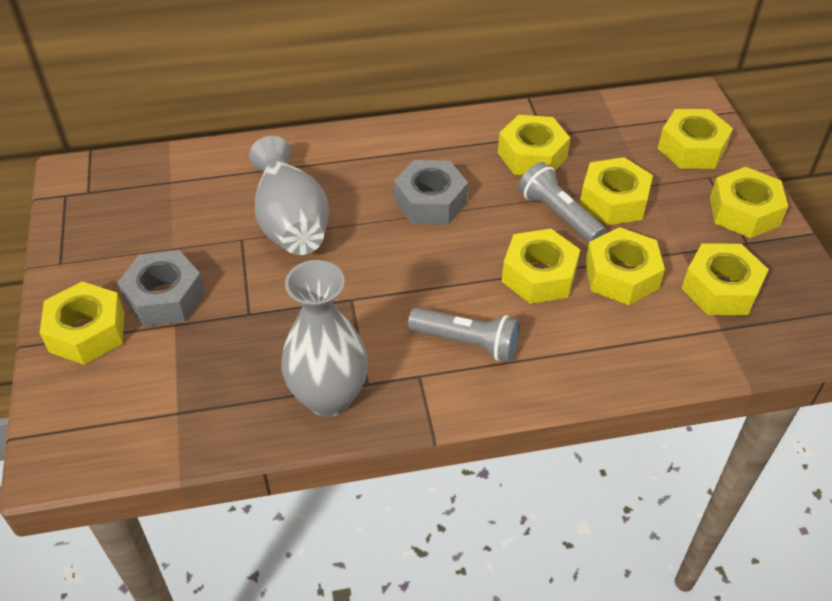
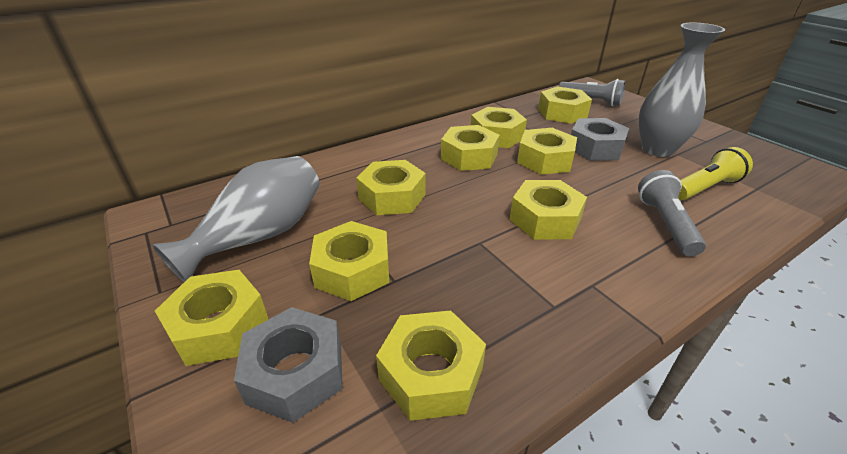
yellow flashlight: 0 -> 1
yellow nut: 8 -> 9

